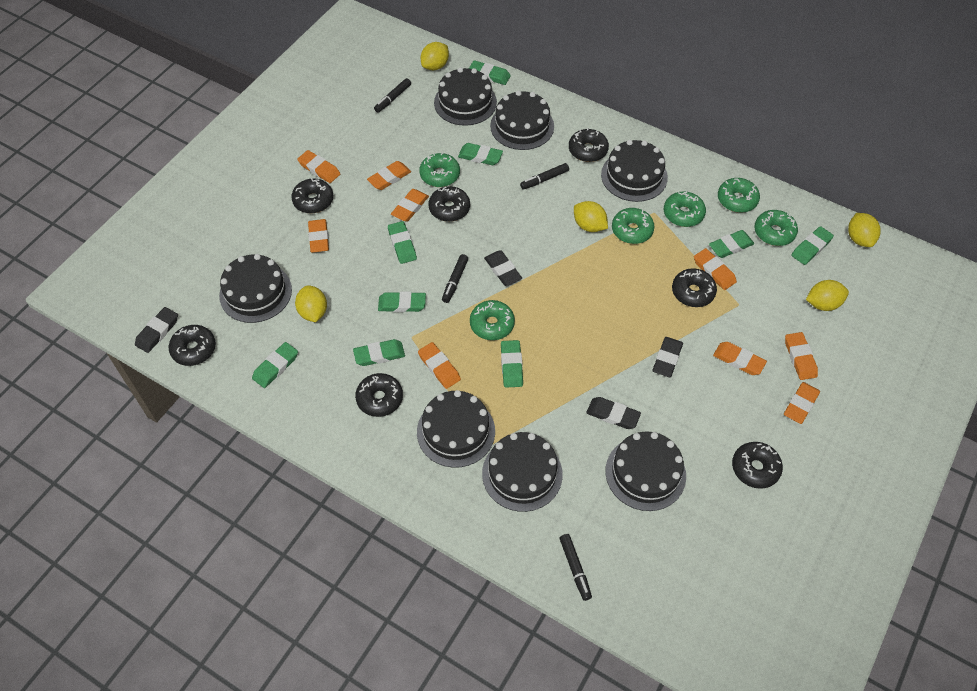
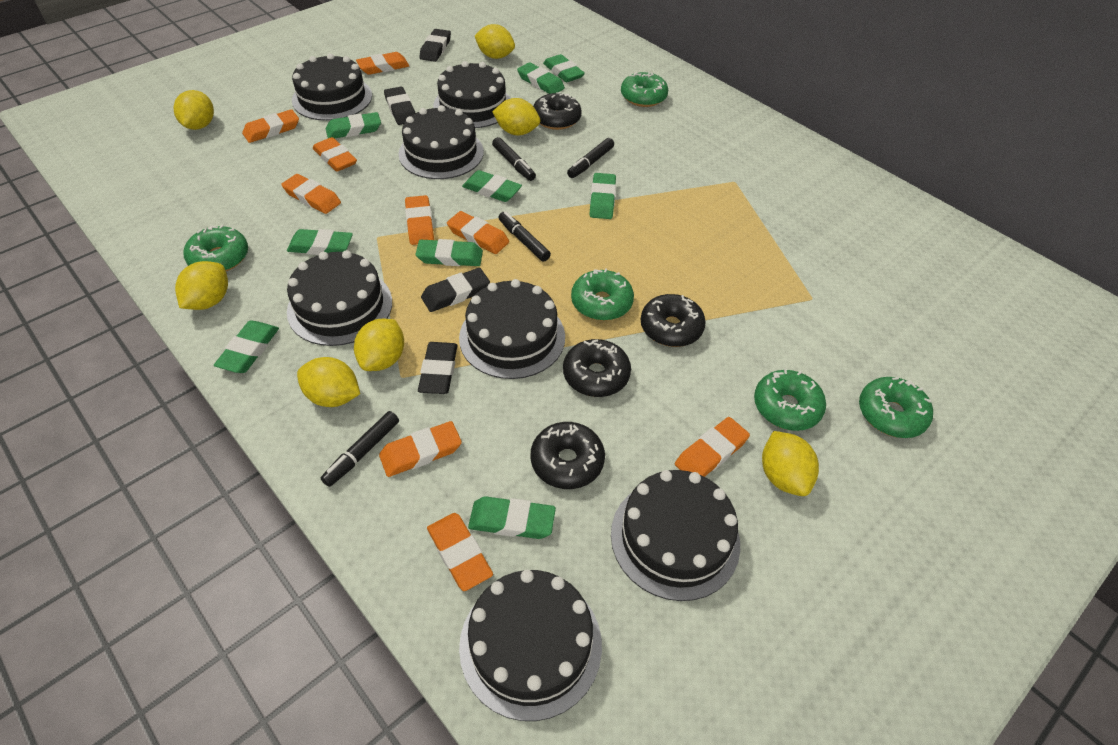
black donut: 7 -> 4
green donut: 6 -> 5
yellow lemon: 5 -> 7

